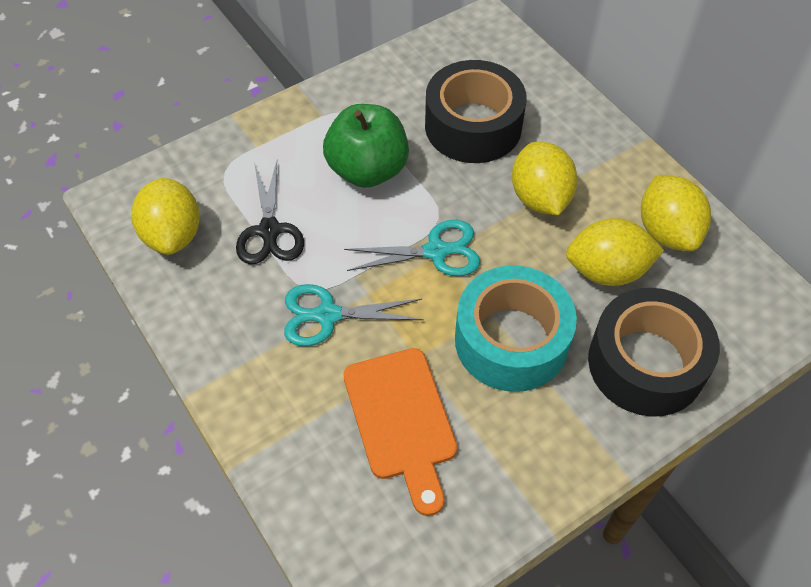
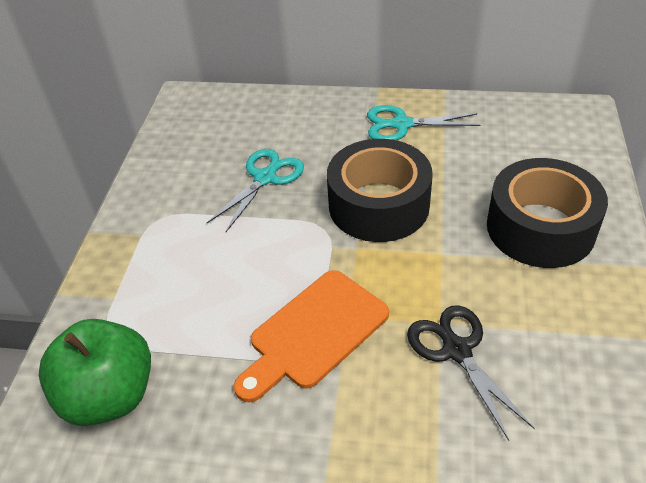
turquoise tape: 1 -> 0
yellow lemon: 4 -> 0

